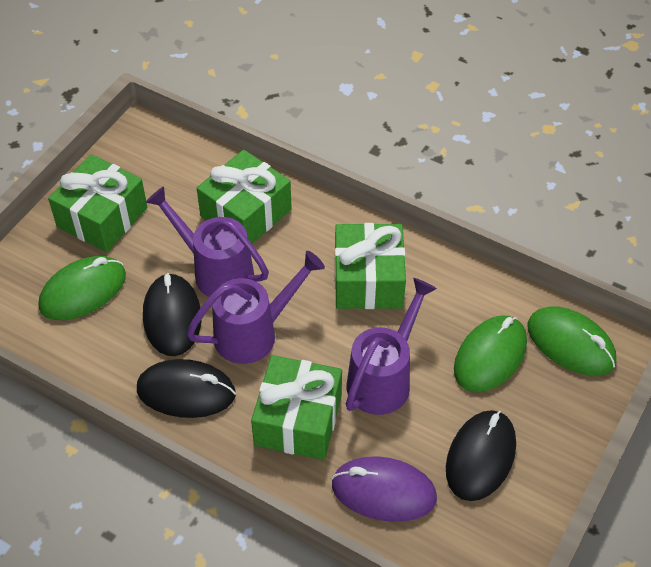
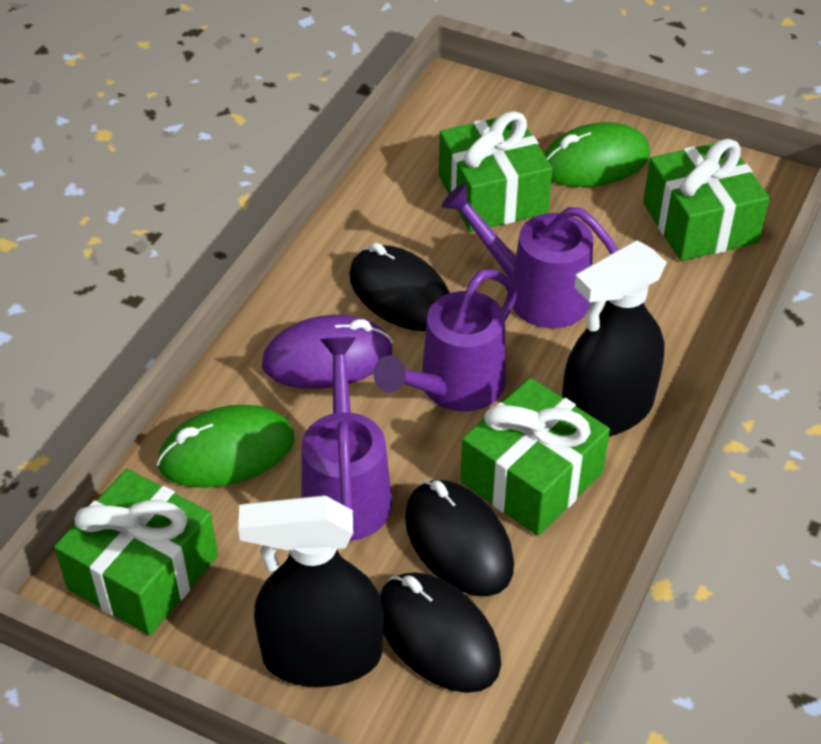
black spray bottle: 0 -> 2
green mouse: 3 -> 2

